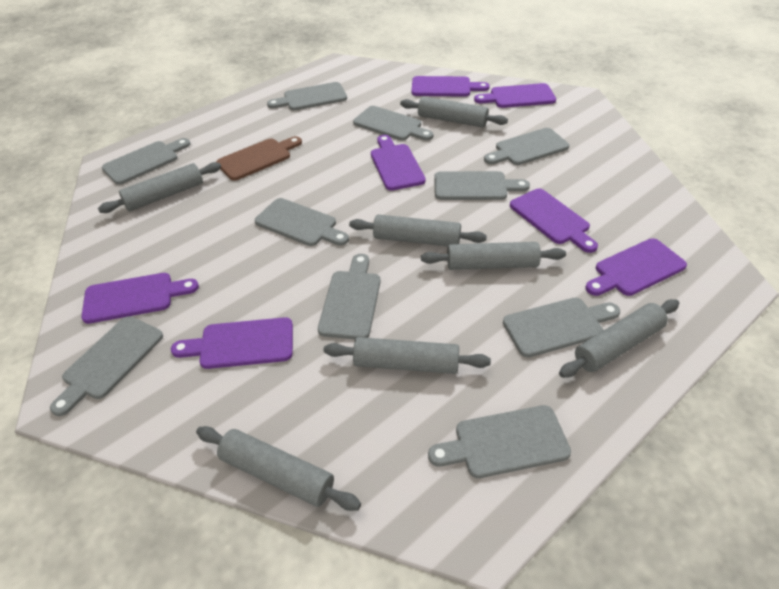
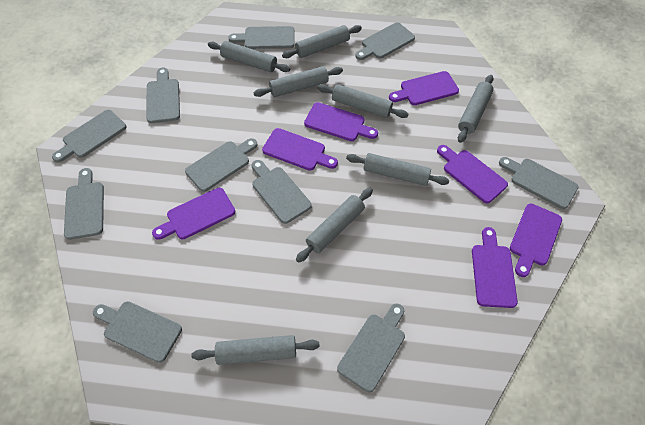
brown cutting board: 1 -> 0
grey rolling pin: 7 -> 8

